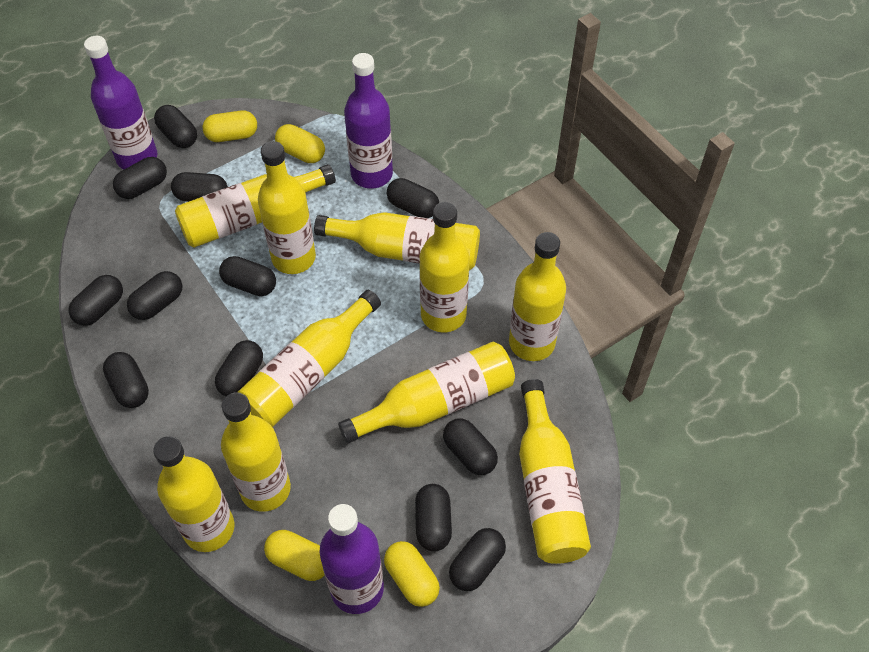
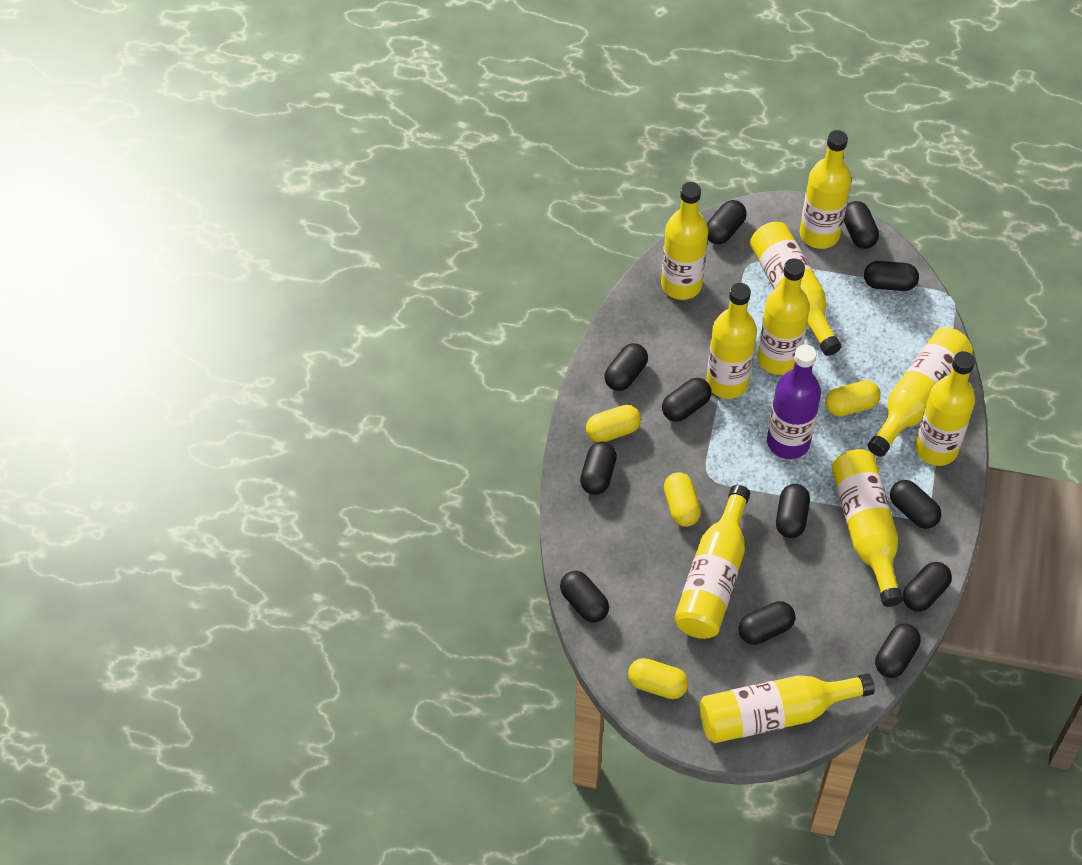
purple bottle: 3 -> 1

